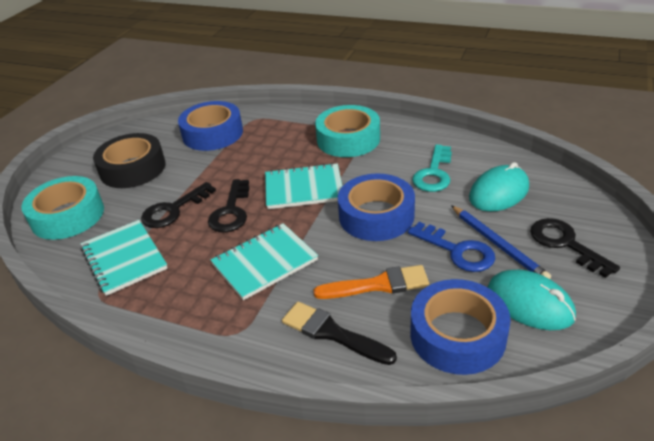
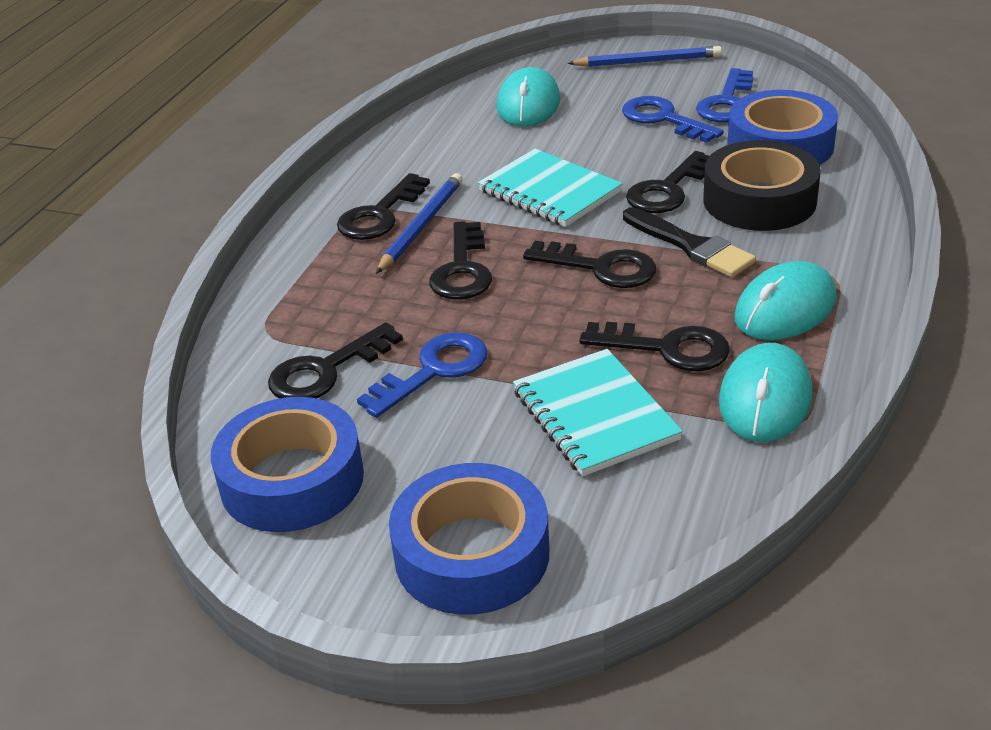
black key: 3 -> 6
blue key: 1 -> 3
blue pencil: 1 -> 2
orange brush: 1 -> 0
turquoise key: 1 -> 0
turquoise mouse: 2 -> 3
turquoise notebook: 3 -> 2
turquoise tape: 2 -> 0

